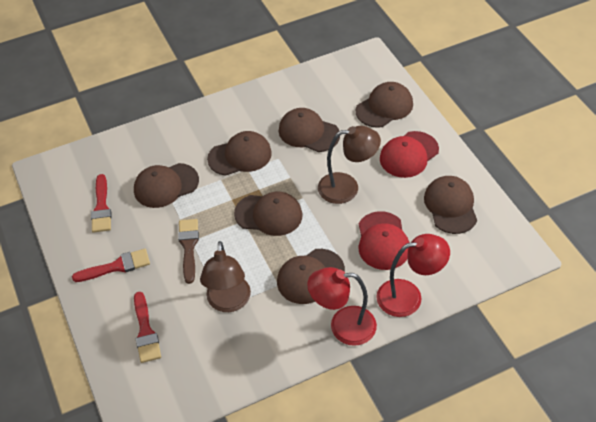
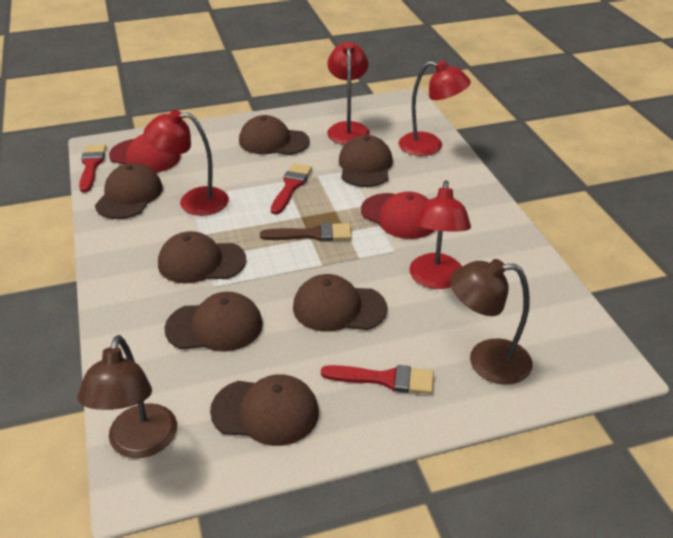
red lamp: 2 -> 4

